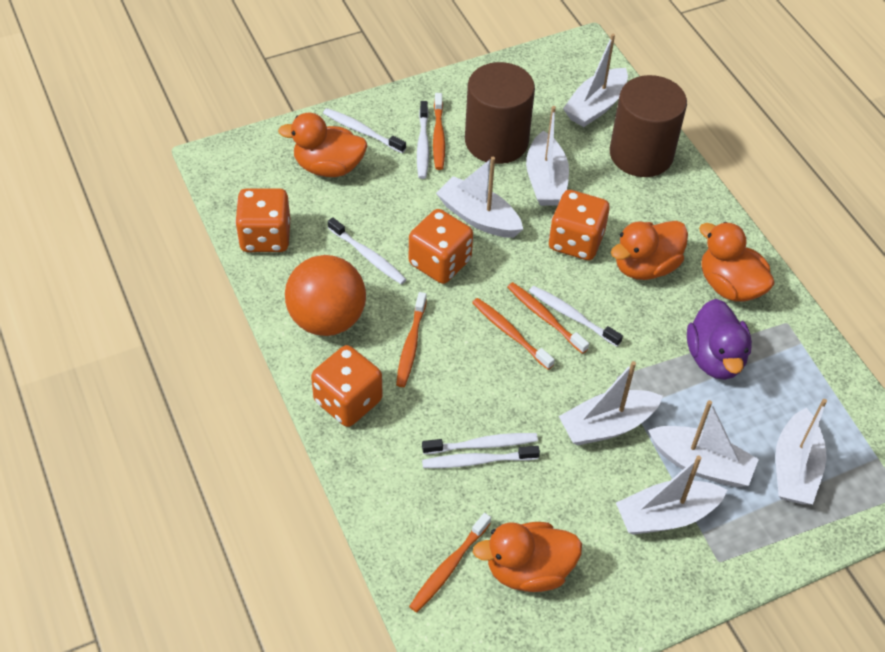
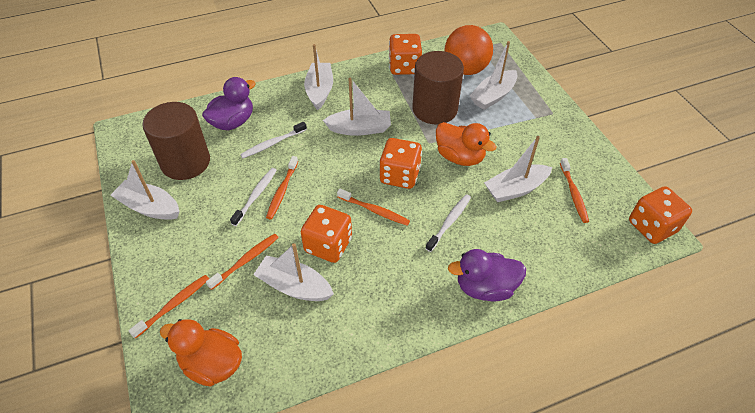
orange duck: 4 -> 2
purple duck: 1 -> 2
white boat: 7 -> 6
white toothbrush: 6 -> 3

